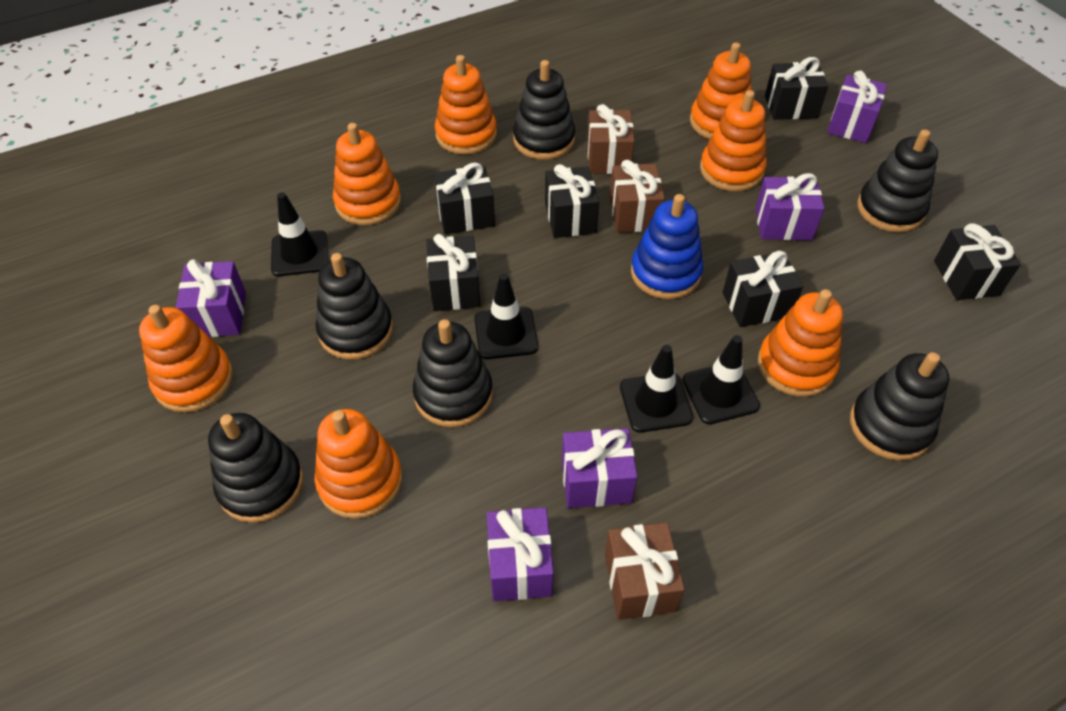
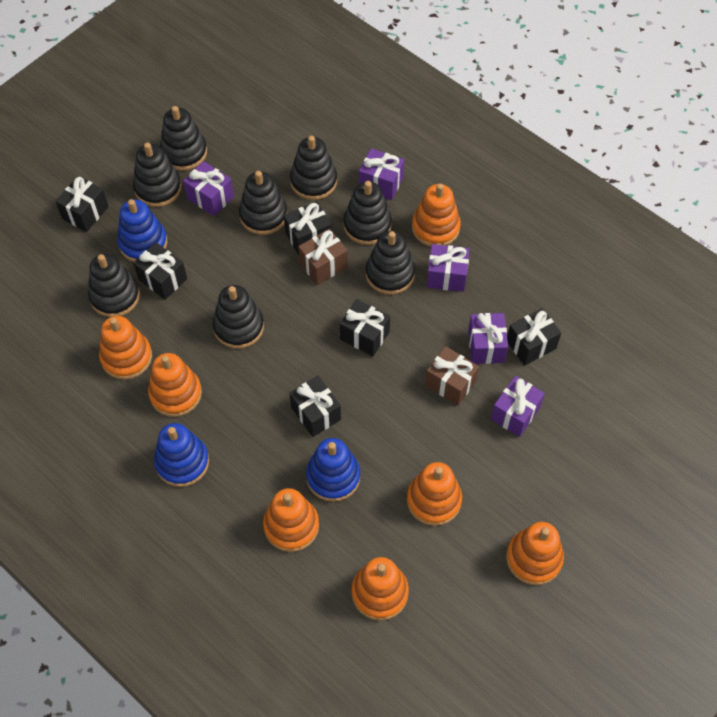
black stacking toy: 6 -> 8
black traffic cone: 4 -> 0
blue stacking toy: 1 -> 3
brown gift: 3 -> 2

